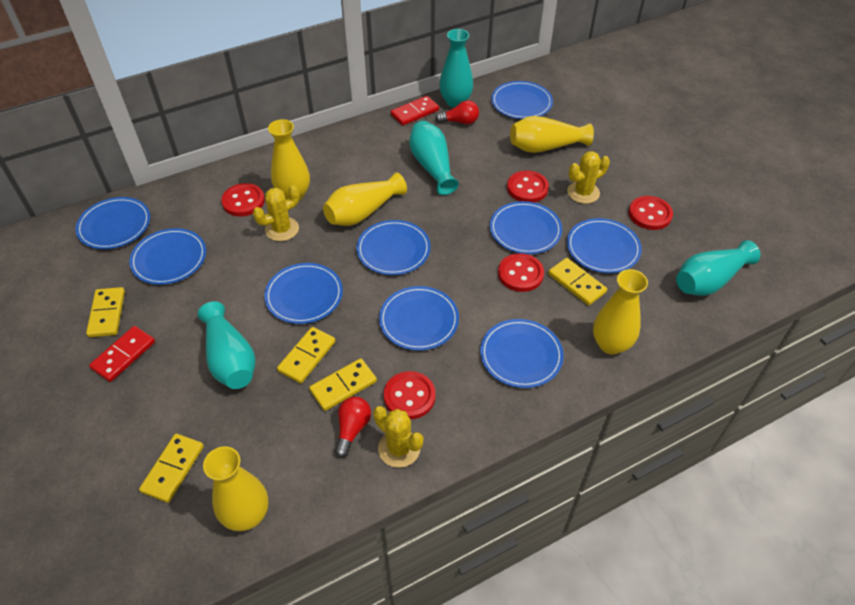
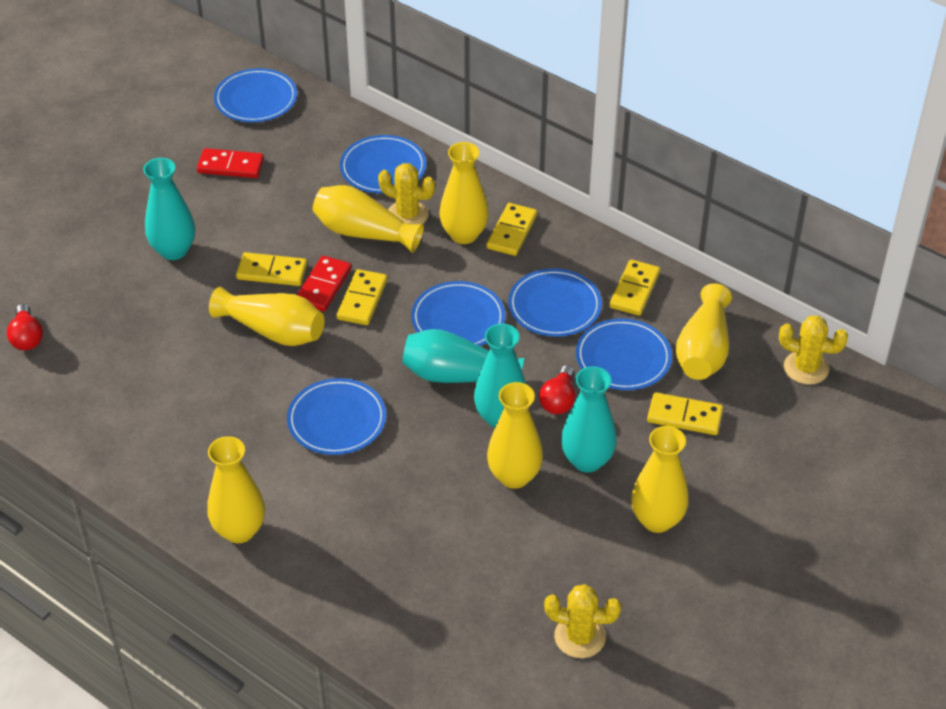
blue plate: 9 -> 6
red button: 5 -> 0
yellow vase: 5 -> 7

